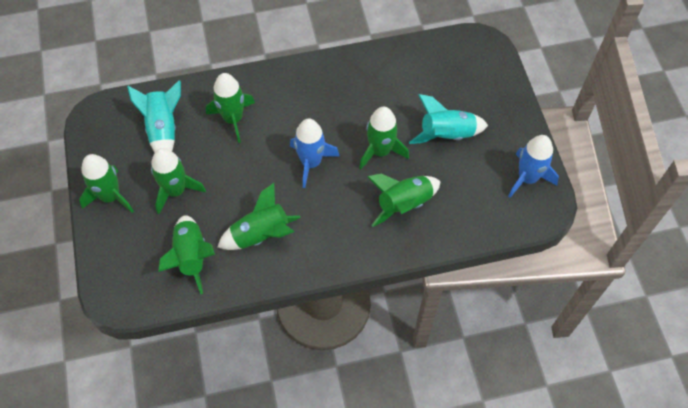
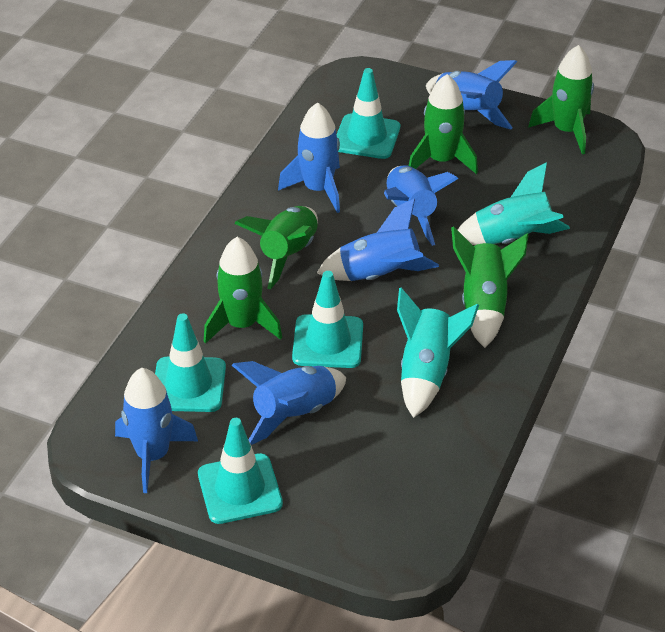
blue rocket: 2 -> 6
green rocket: 7 -> 5
turquoise traffic cone: 0 -> 4

